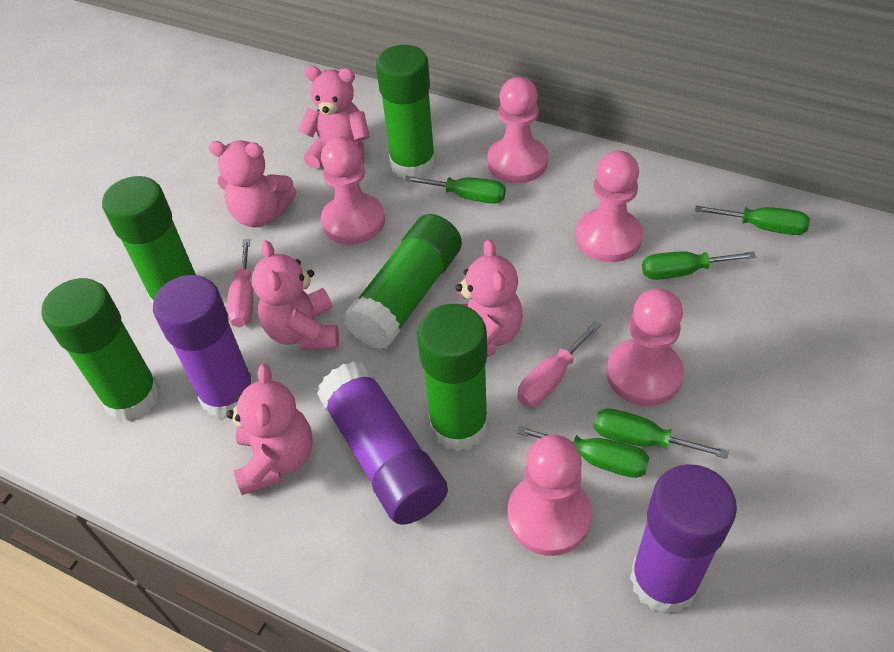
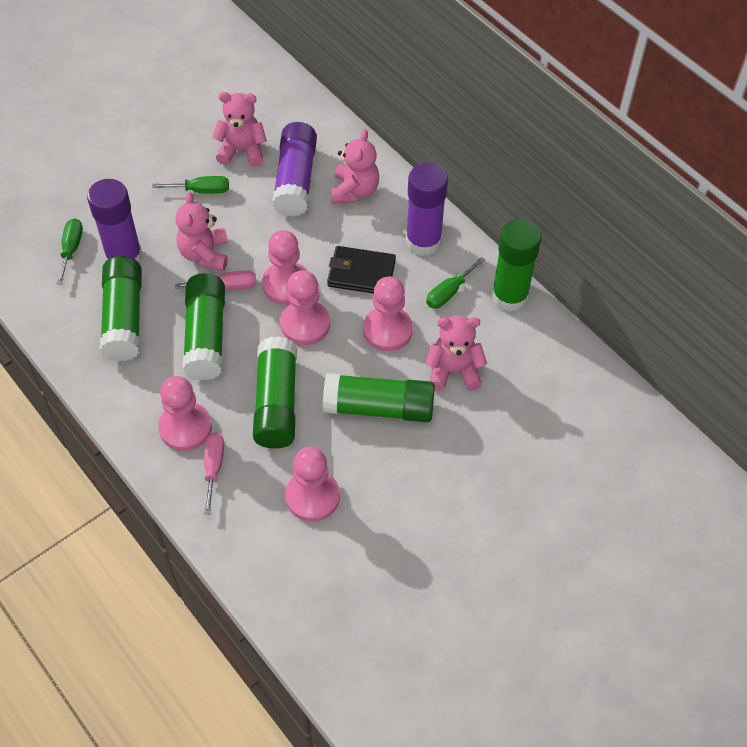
black wallet: 0 -> 1
green screwdriver: 5 -> 3
pink teddy bear: 5 -> 4

